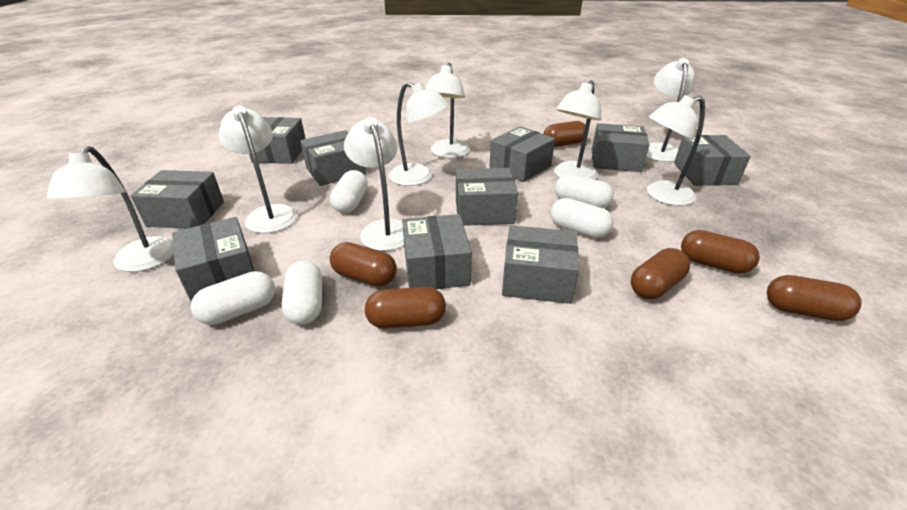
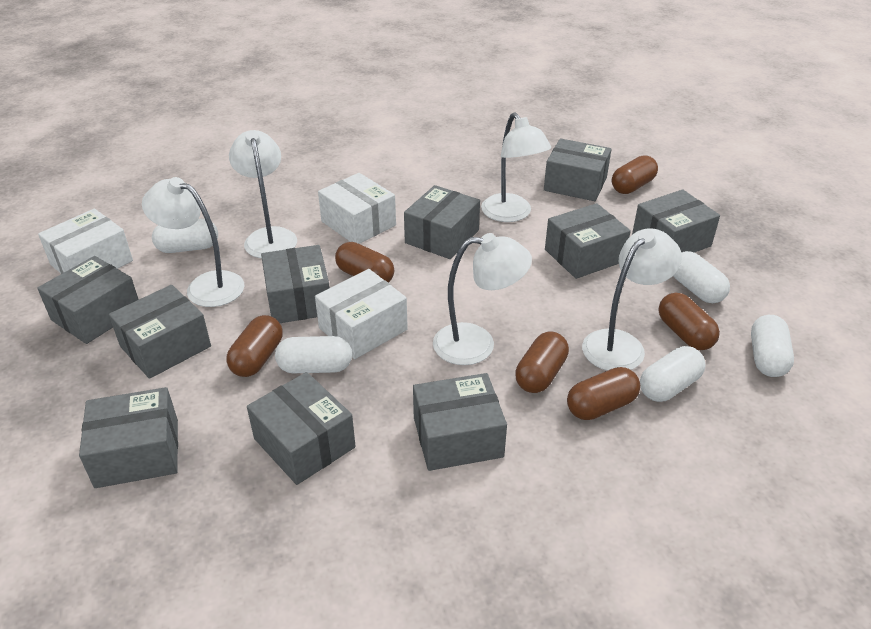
white box: 0 -> 3
white lamp: 8 -> 5

